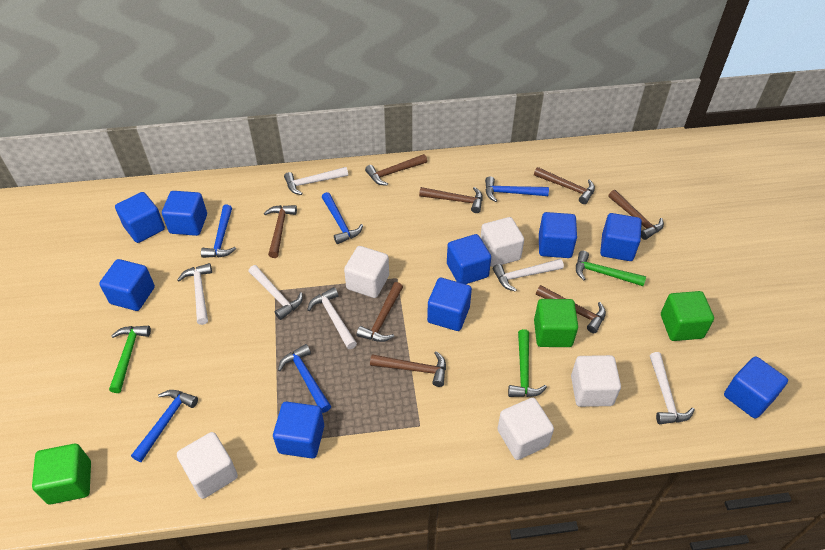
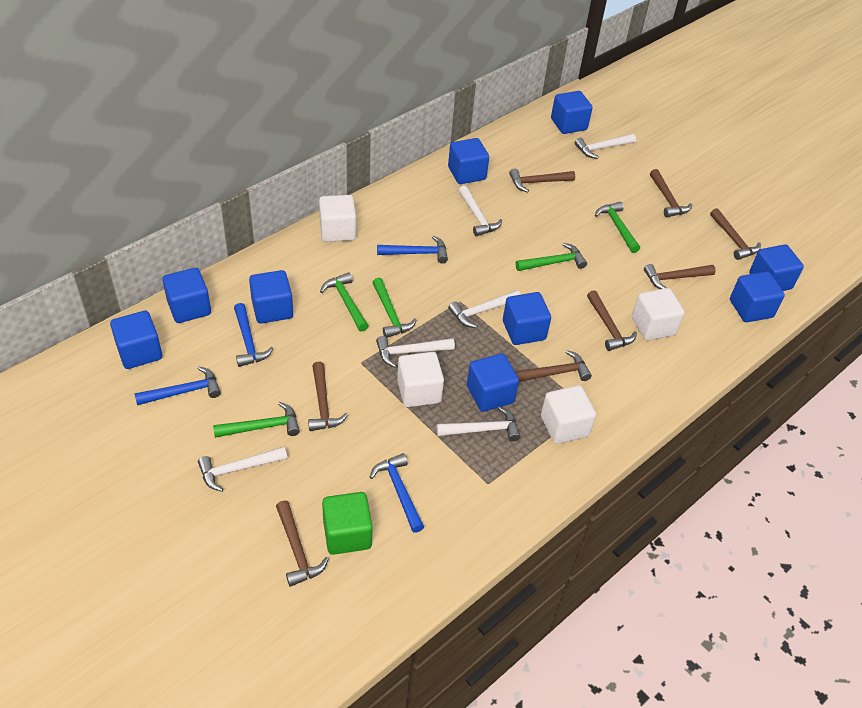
blue hammer: 5 -> 4
green cube: 3 -> 1
green hammer: 3 -> 5
white cube: 5 -> 4

